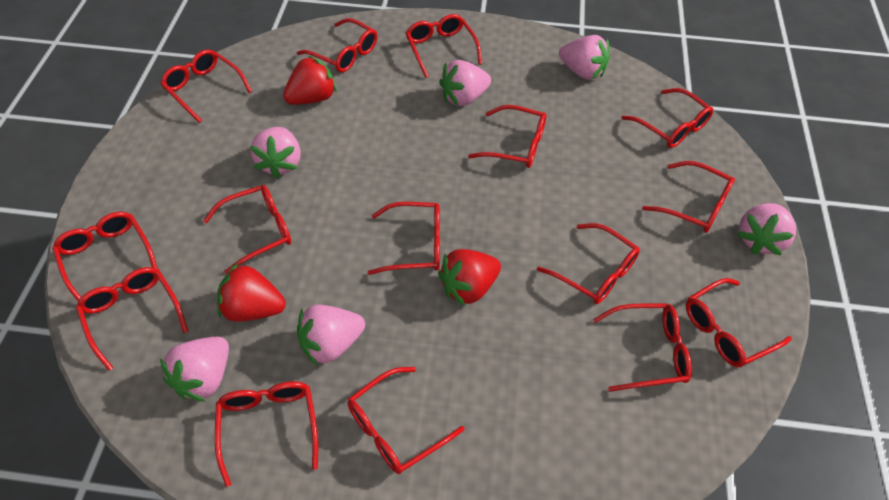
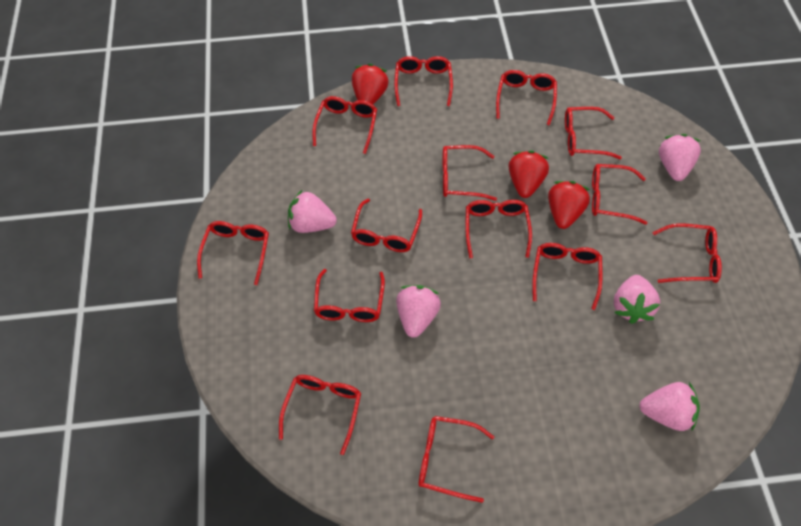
pink strawberry: 6 -> 5
red glasses: 15 -> 14

